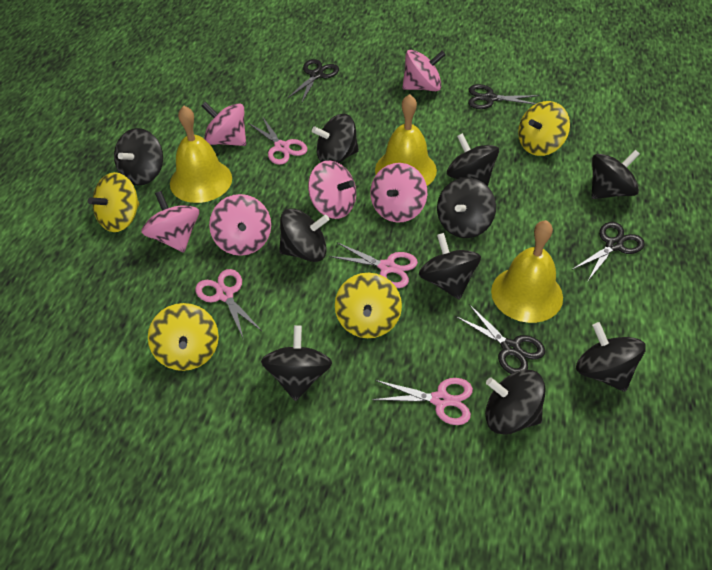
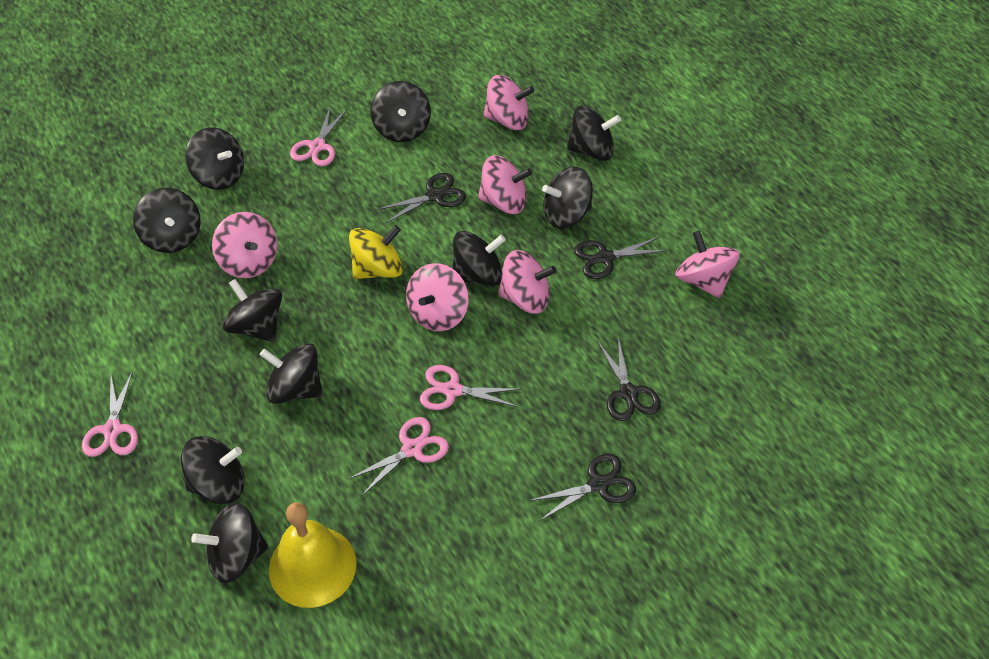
yellow bell: 3 -> 1
yellow spinning top: 4 -> 1

